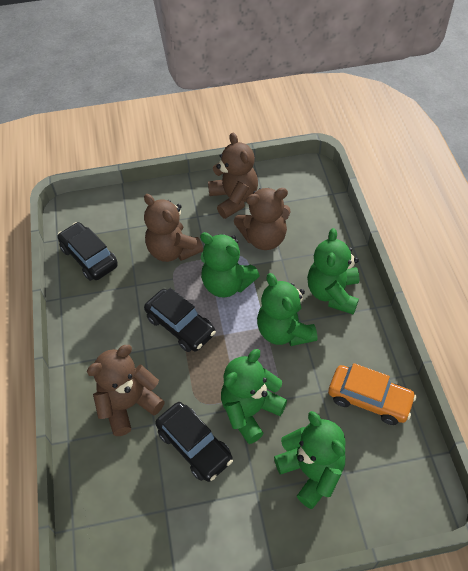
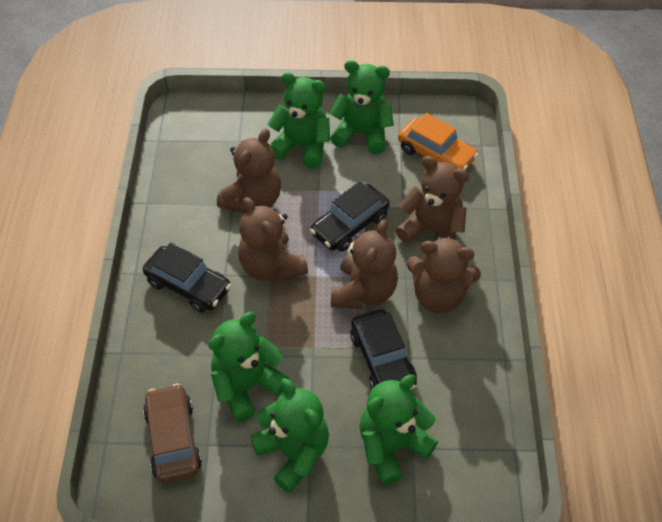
brown car: 0 -> 1
brown teddy bear: 4 -> 5

